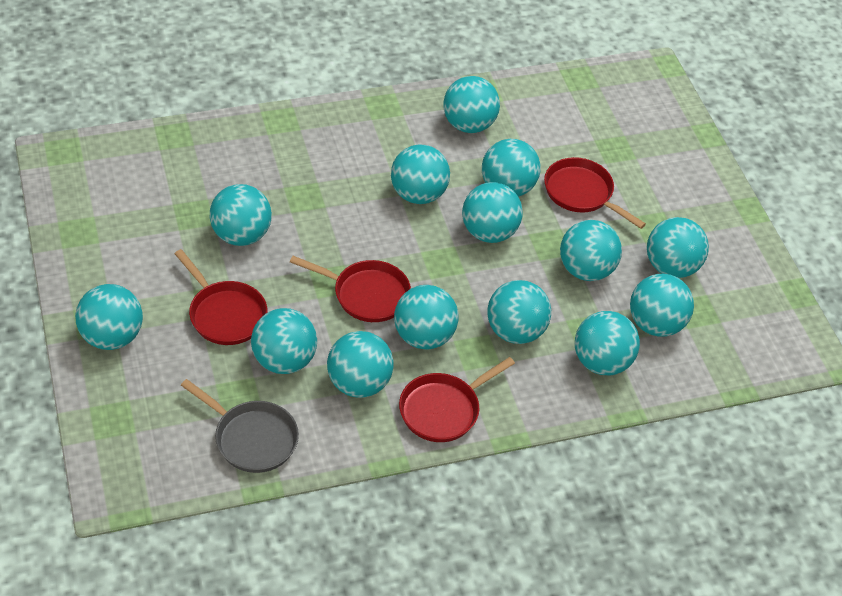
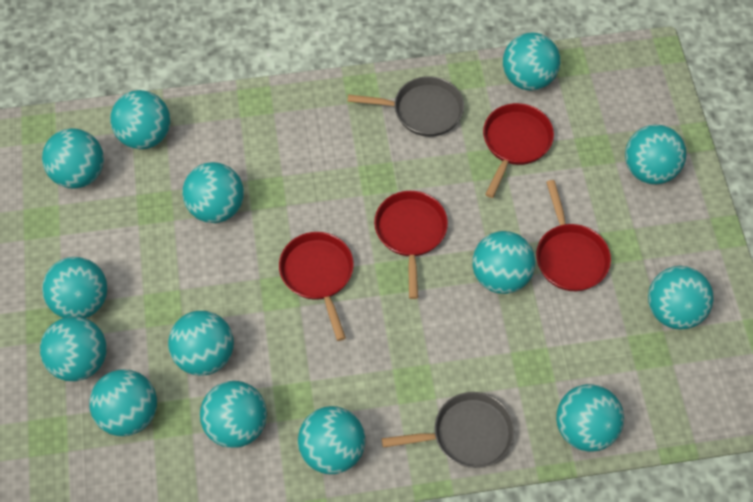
grey pan: 1 -> 2

